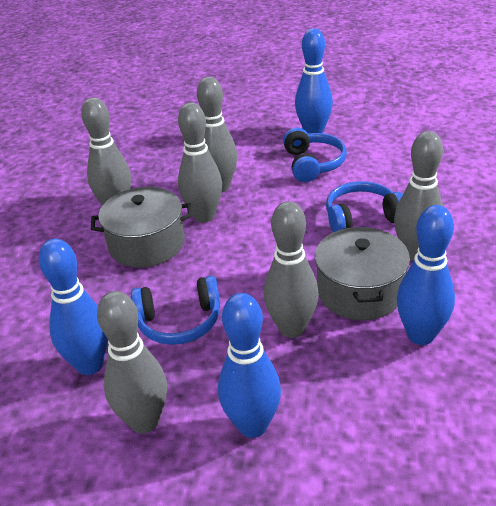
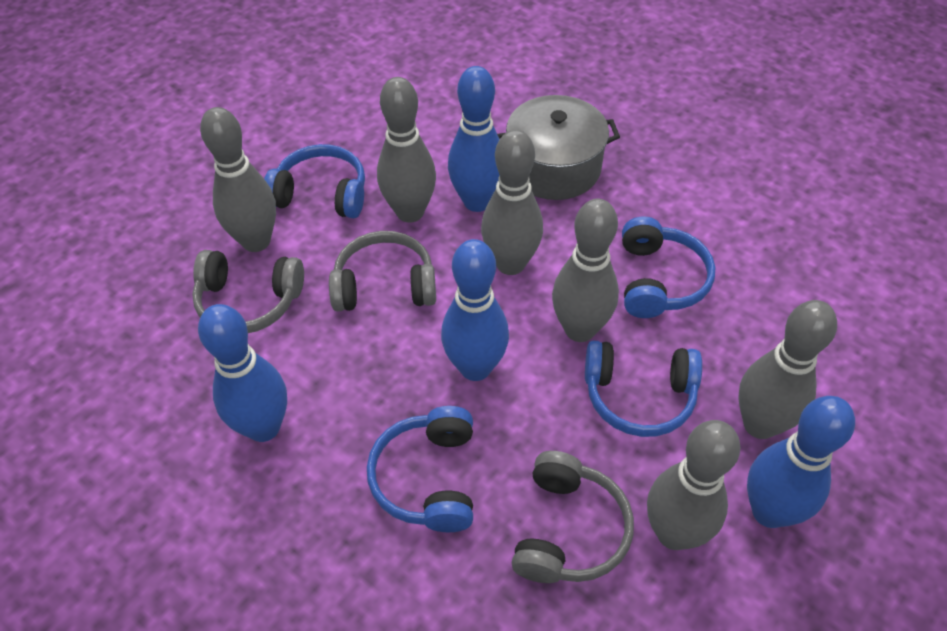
blue headphones: 3 -> 4
grey headphones: 0 -> 3
grey pot: 2 -> 1

